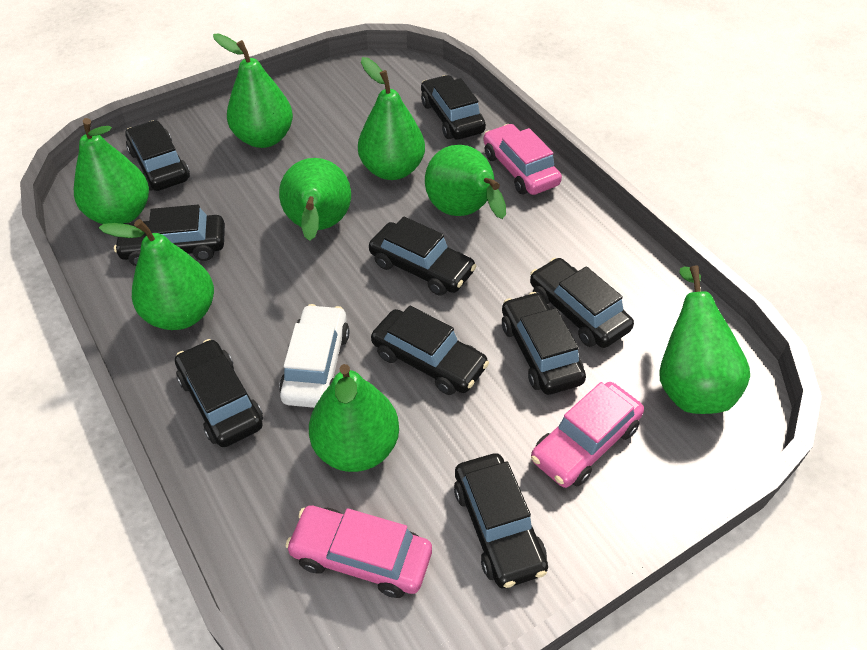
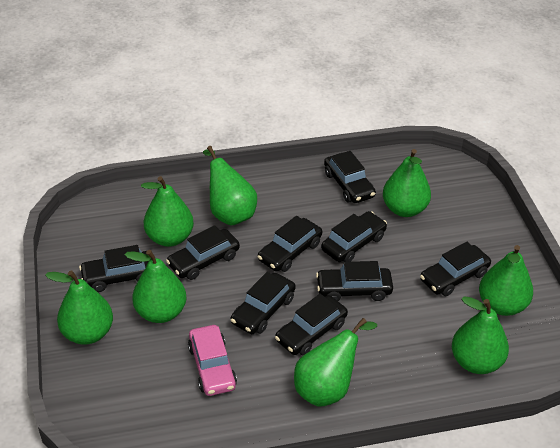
pink car: 3 -> 1
white car: 1 -> 0

